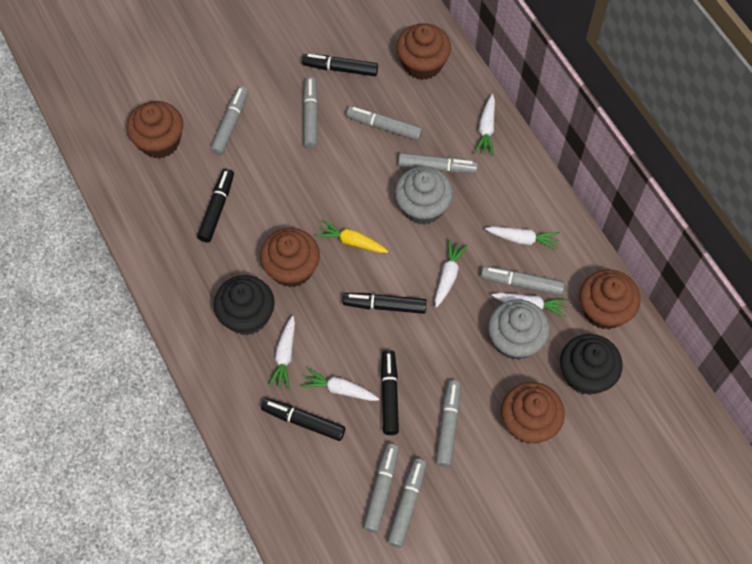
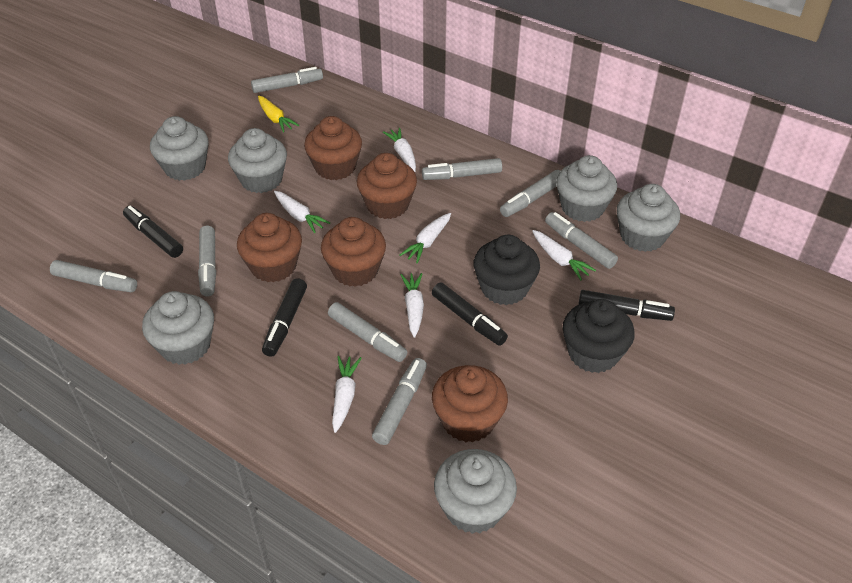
black marker: 5 -> 4
grey cupcake: 2 -> 6

